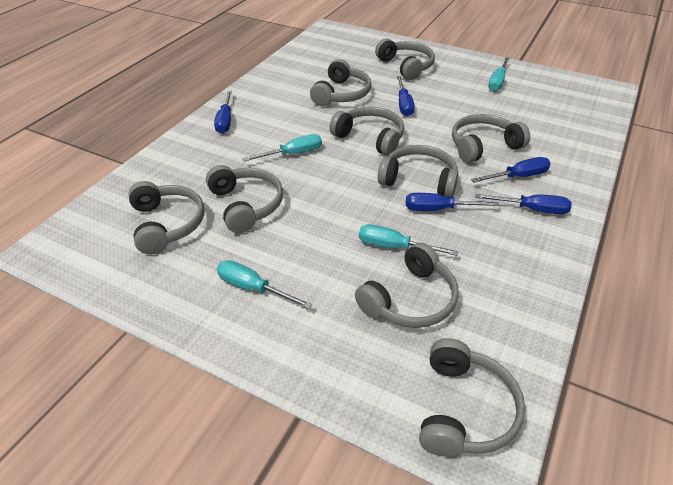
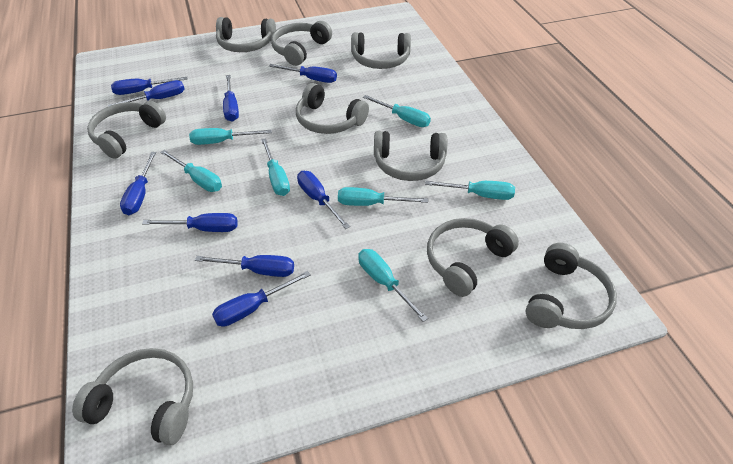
blue screwdriver: 5 -> 9
turquoise screwdriver: 4 -> 7

